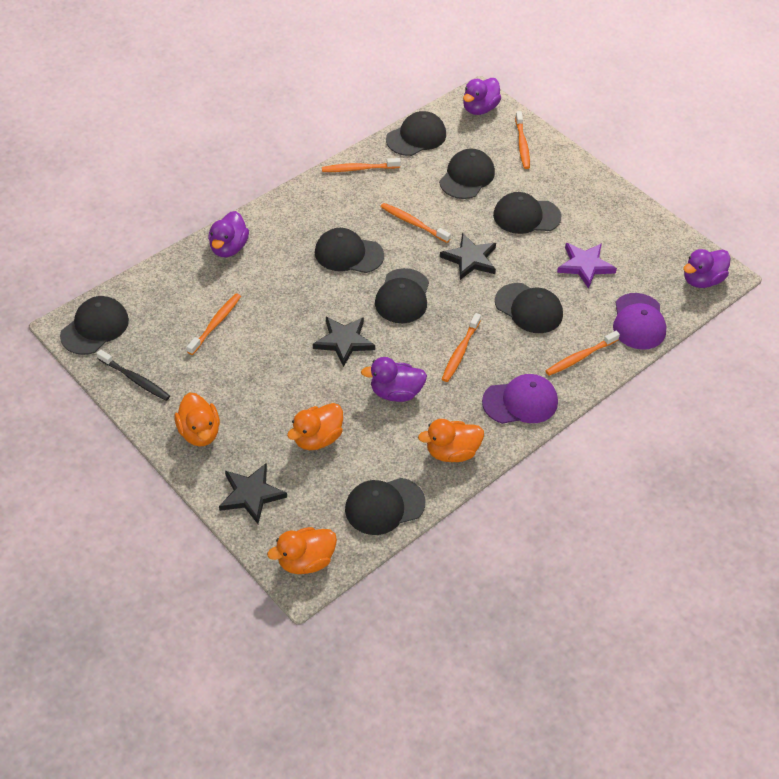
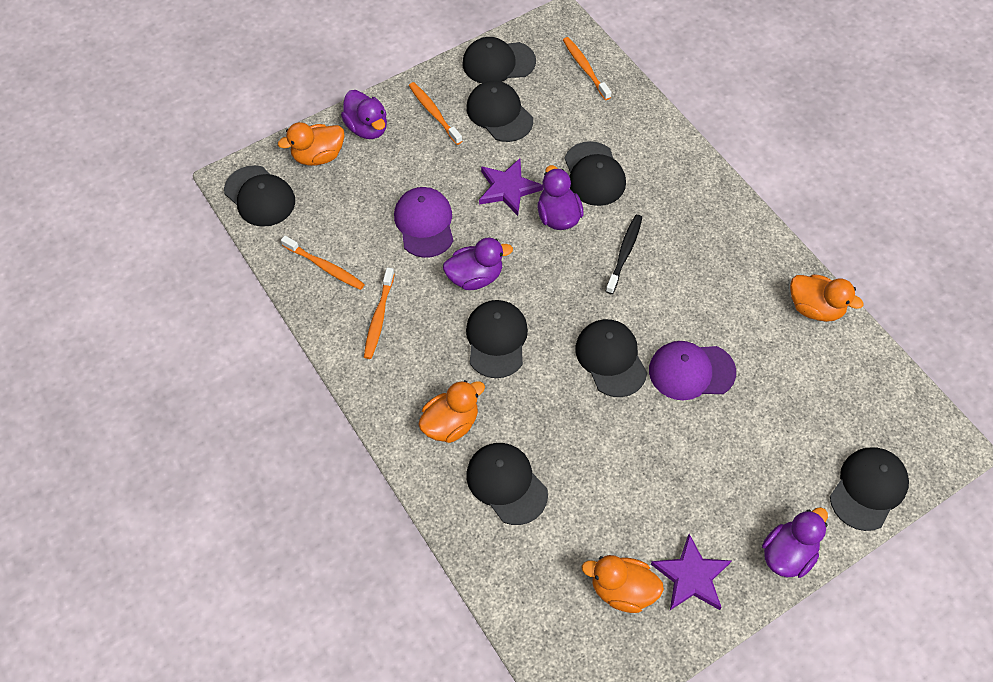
black star: 3 -> 0
orange toothbrush: 6 -> 4
purple star: 1 -> 2

